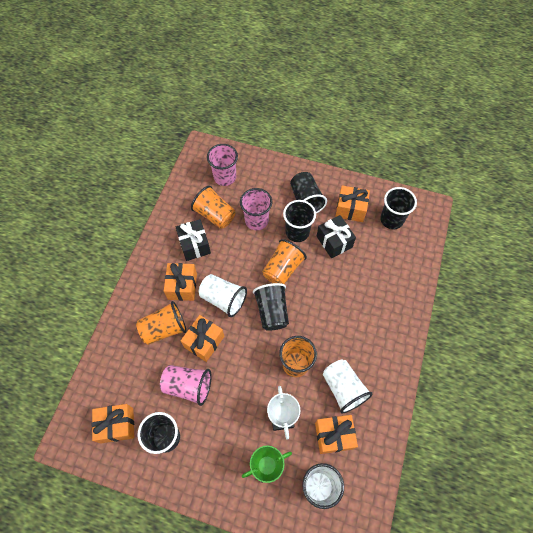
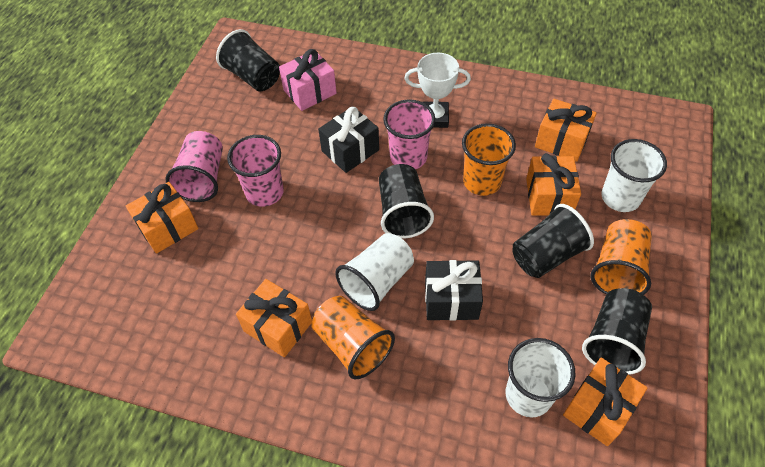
black cup: 5 -> 4
green trophy: 1 -> 0
orange cup: 4 -> 3
pink gift: 0 -> 1

